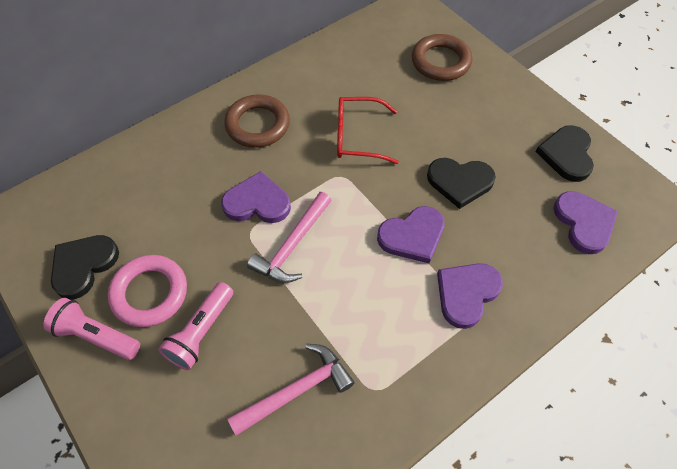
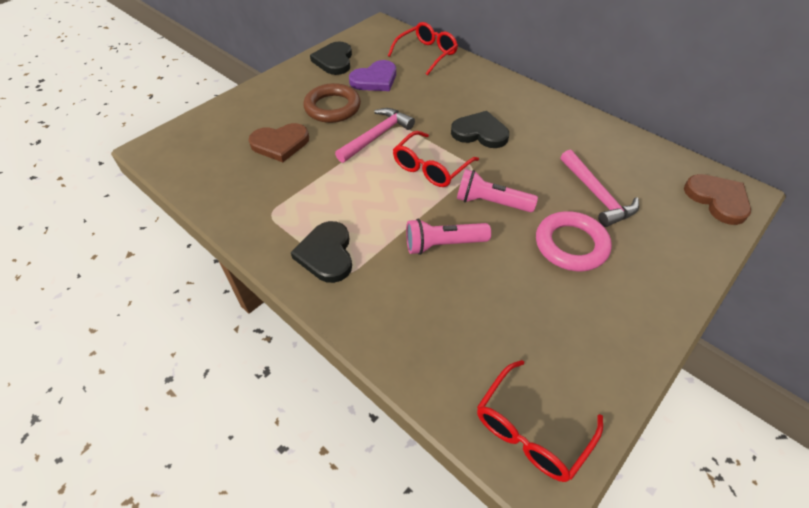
brown heart: 0 -> 2
brown ring: 2 -> 1
purple heart: 4 -> 1
red glasses: 1 -> 3

